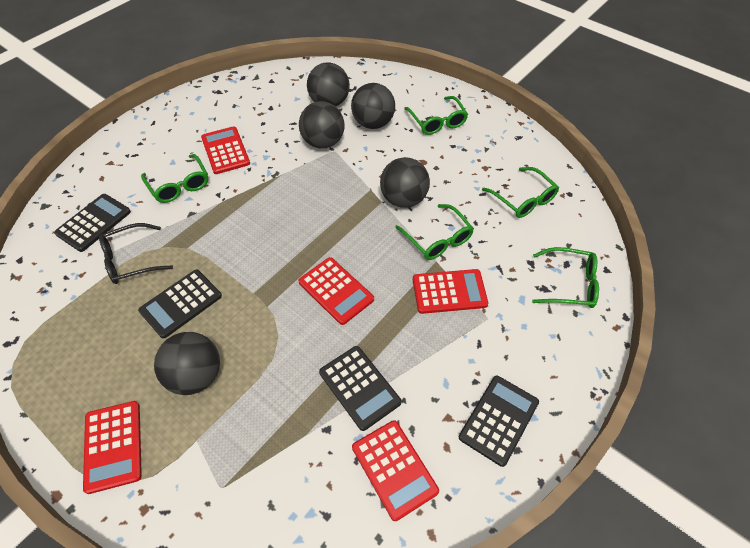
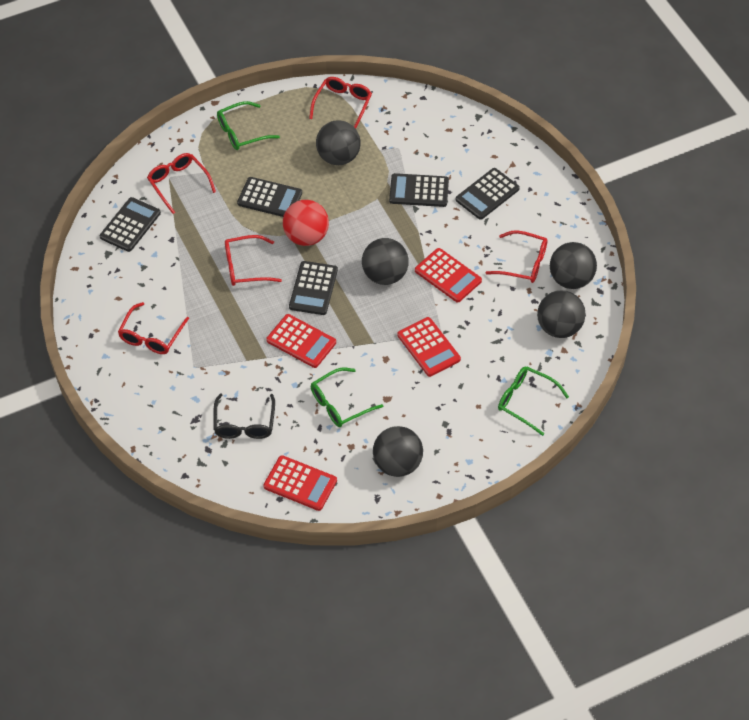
black calculator: 4 -> 5
green glasses: 5 -> 3
red ball: 0 -> 1
red calculator: 5 -> 4
red glasses: 0 -> 5

